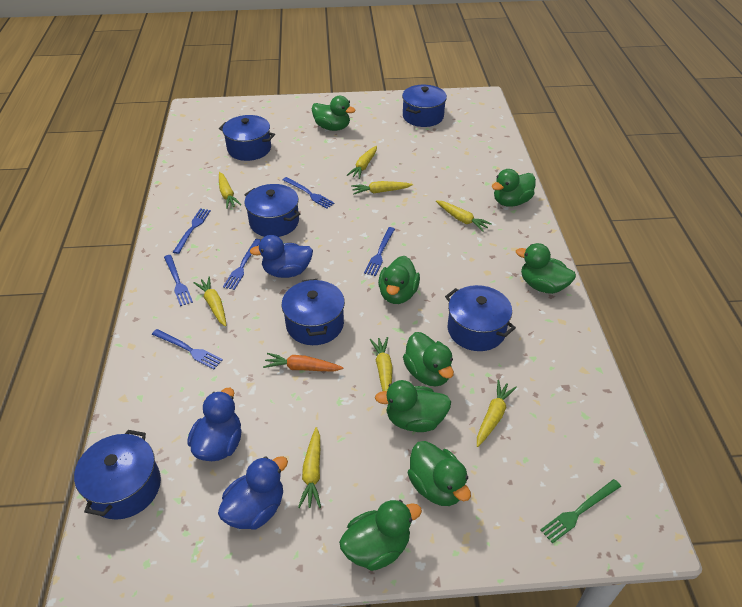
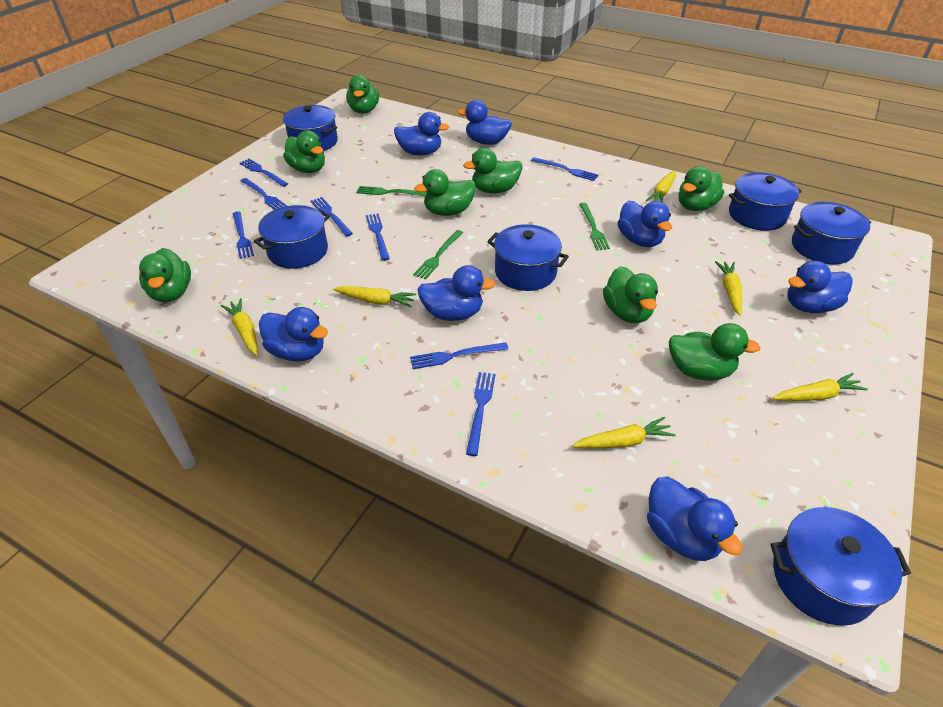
blue duck: 3 -> 7
blue fork: 6 -> 8
green fork: 1 -> 3
orange carrot: 1 -> 0
yellow carrot: 8 -> 6

